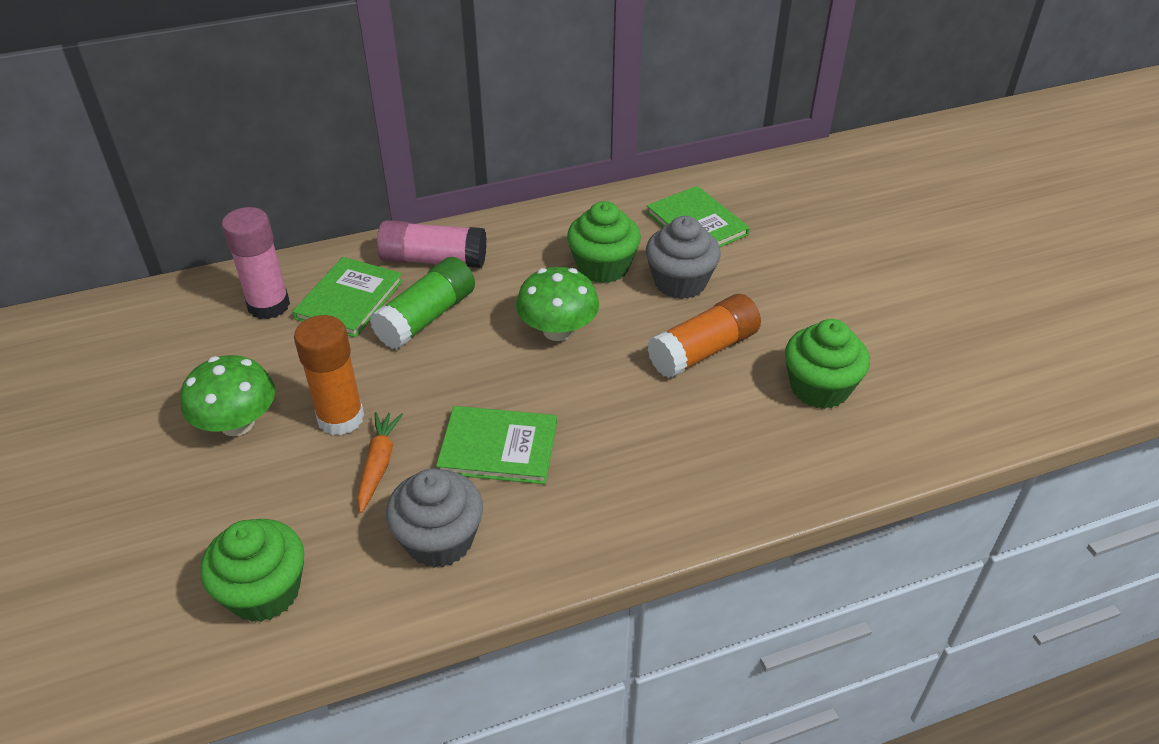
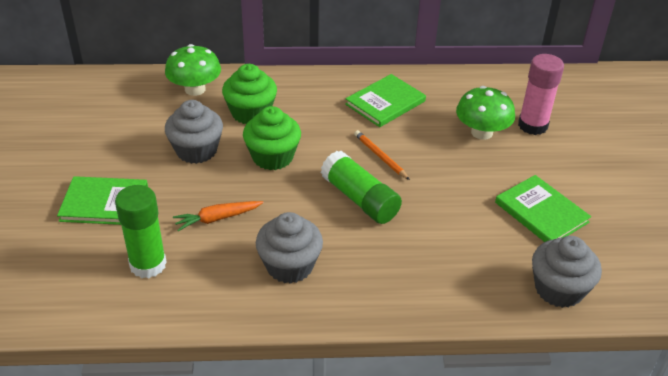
green cupcake: 3 -> 2
green glue stick: 1 -> 2
grey cupcake: 2 -> 3
orange glue stick: 2 -> 0
orange pencil: 0 -> 1
pink glue stick: 2 -> 1

